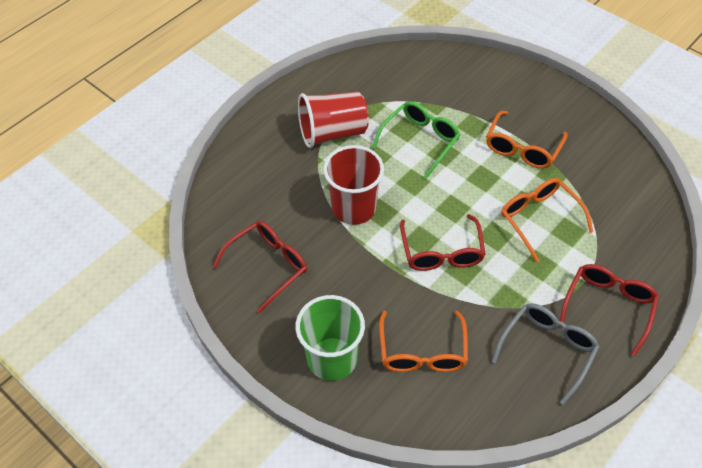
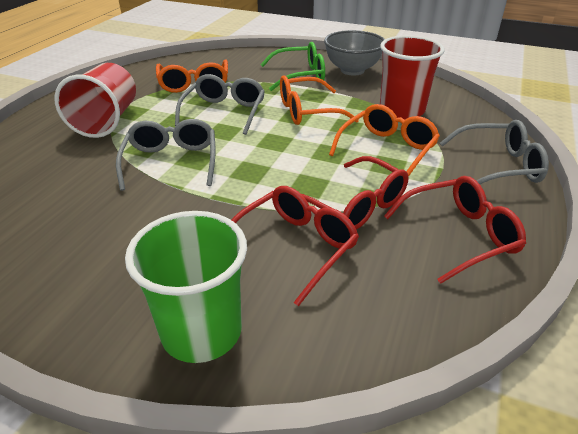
grey bowl: 0 -> 1
grey glasses: 1 -> 3

